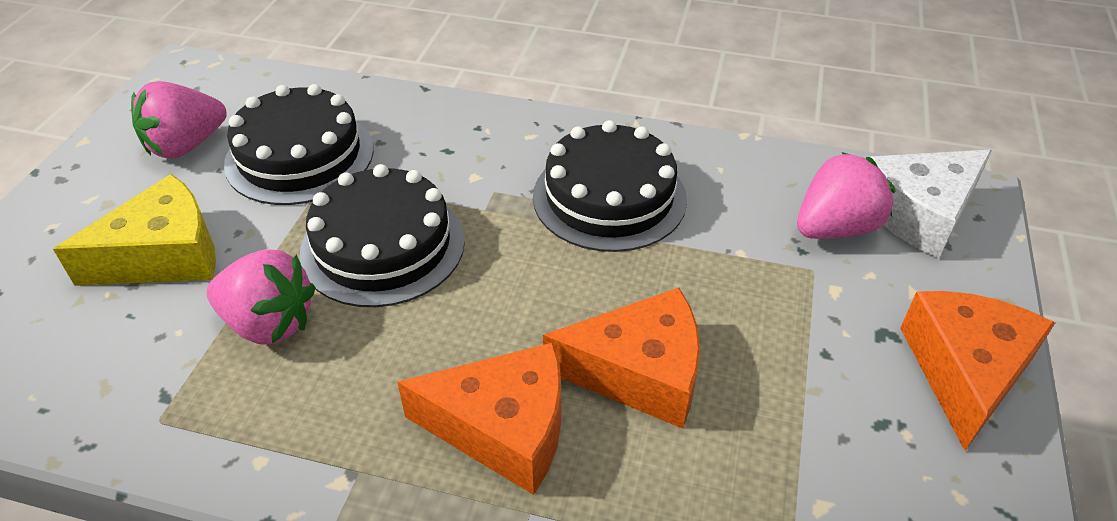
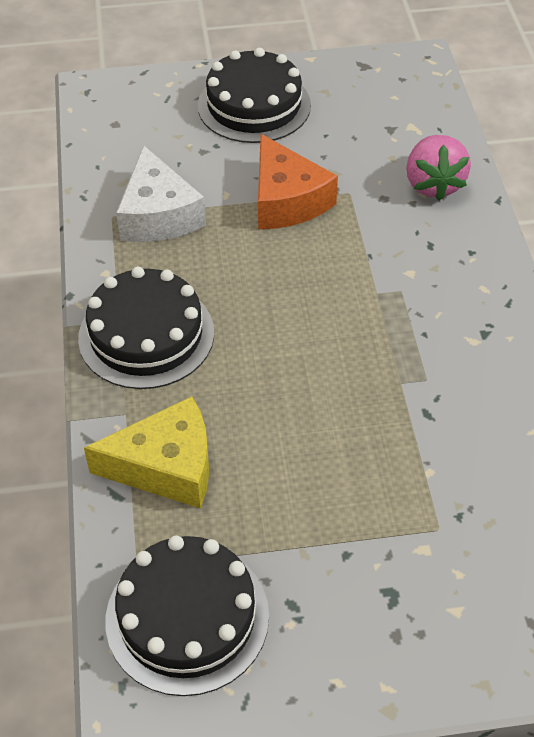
orange cheese: 3 -> 1
pink strawberry: 3 -> 1

